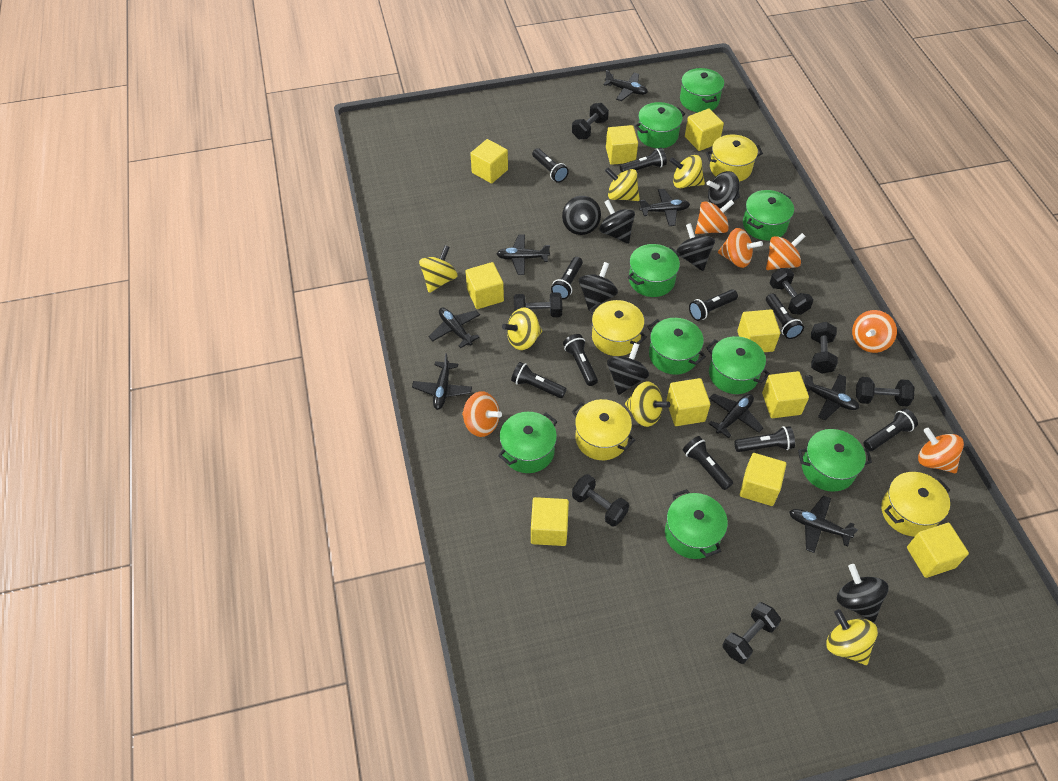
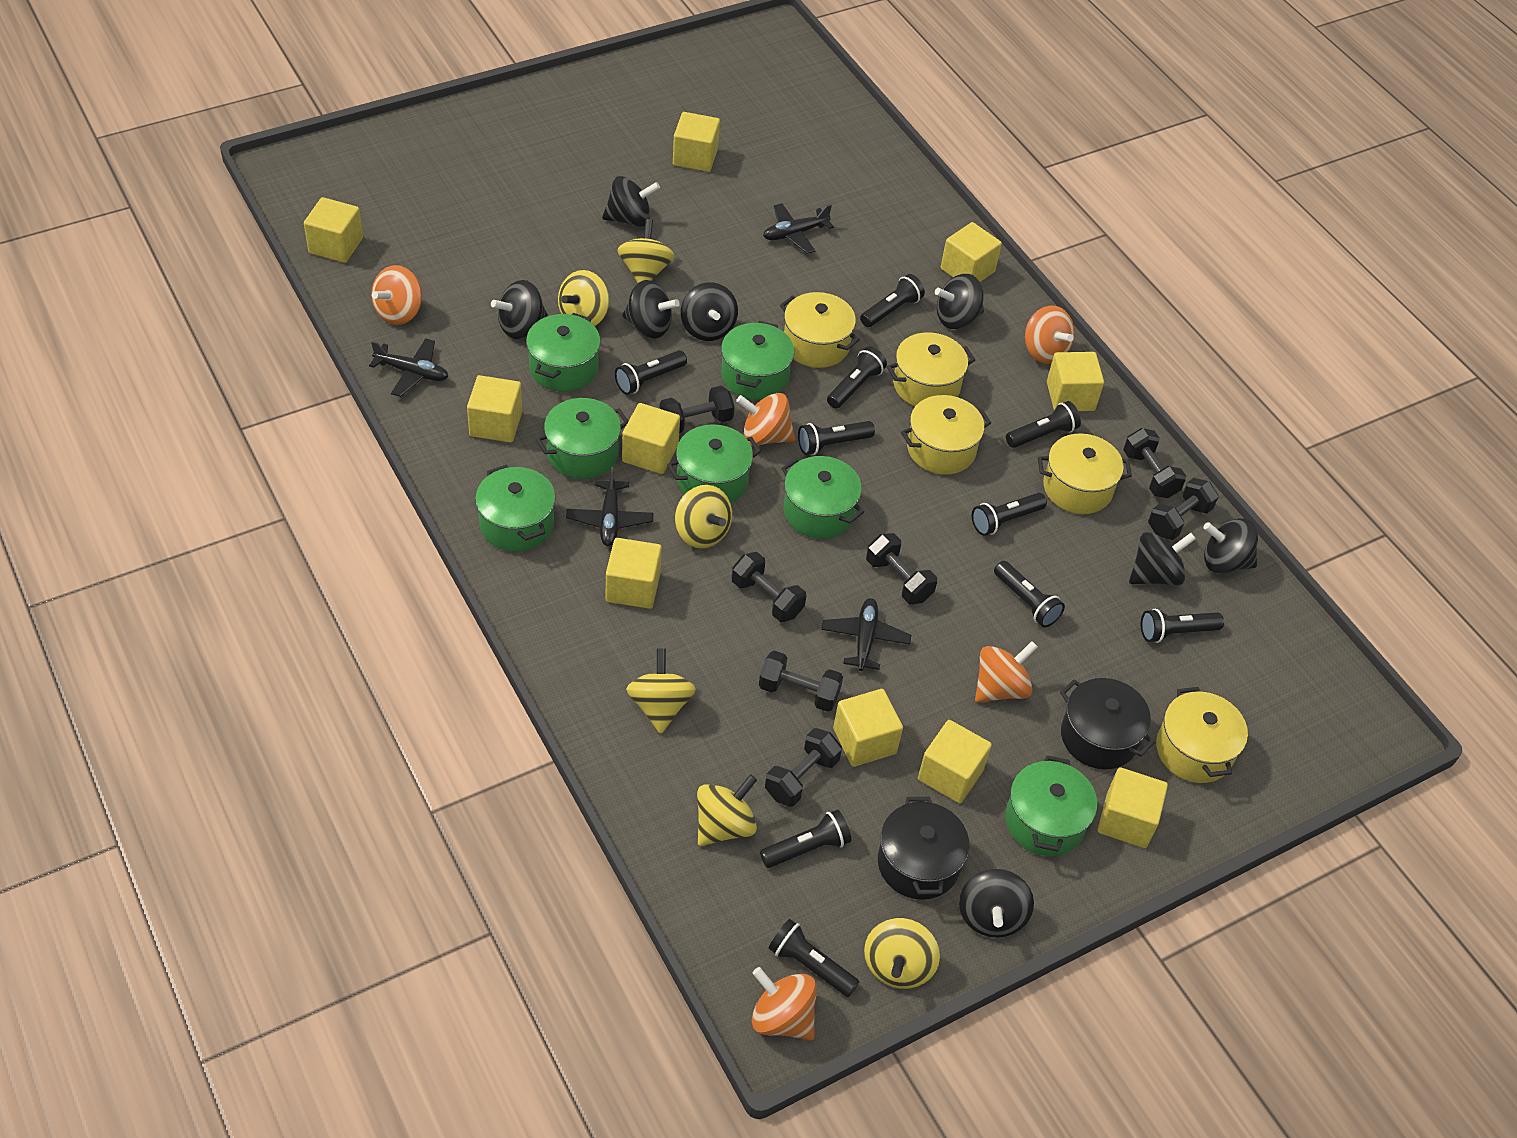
black plane: 8 -> 4
black pot: 0 -> 2
black spinning top: 7 -> 8
green pot: 9 -> 7
orange spinning top: 6 -> 5
yellow pot: 4 -> 5

